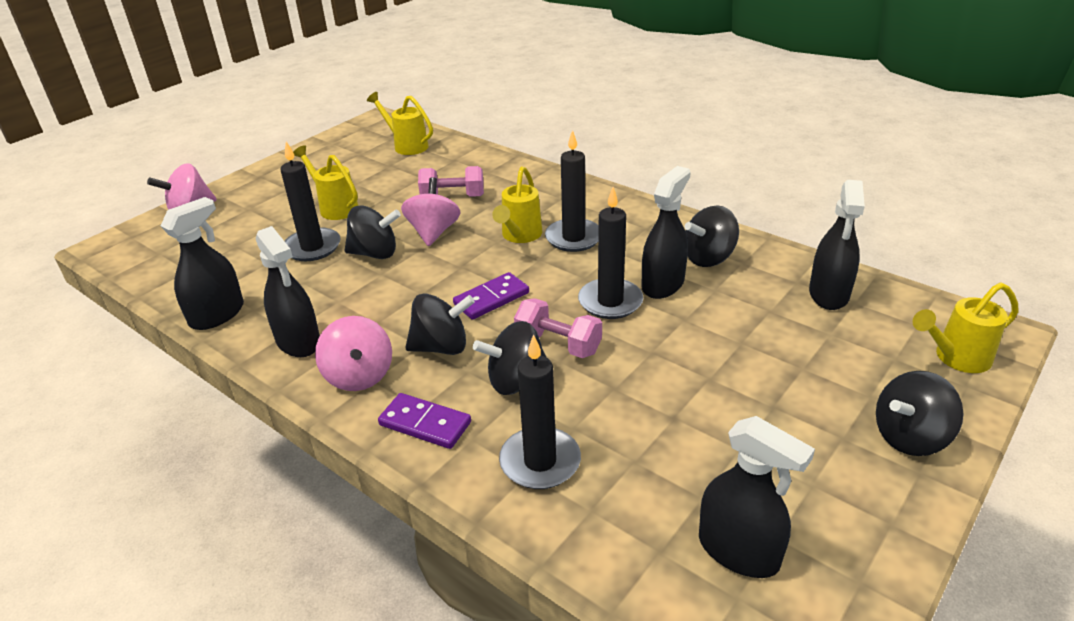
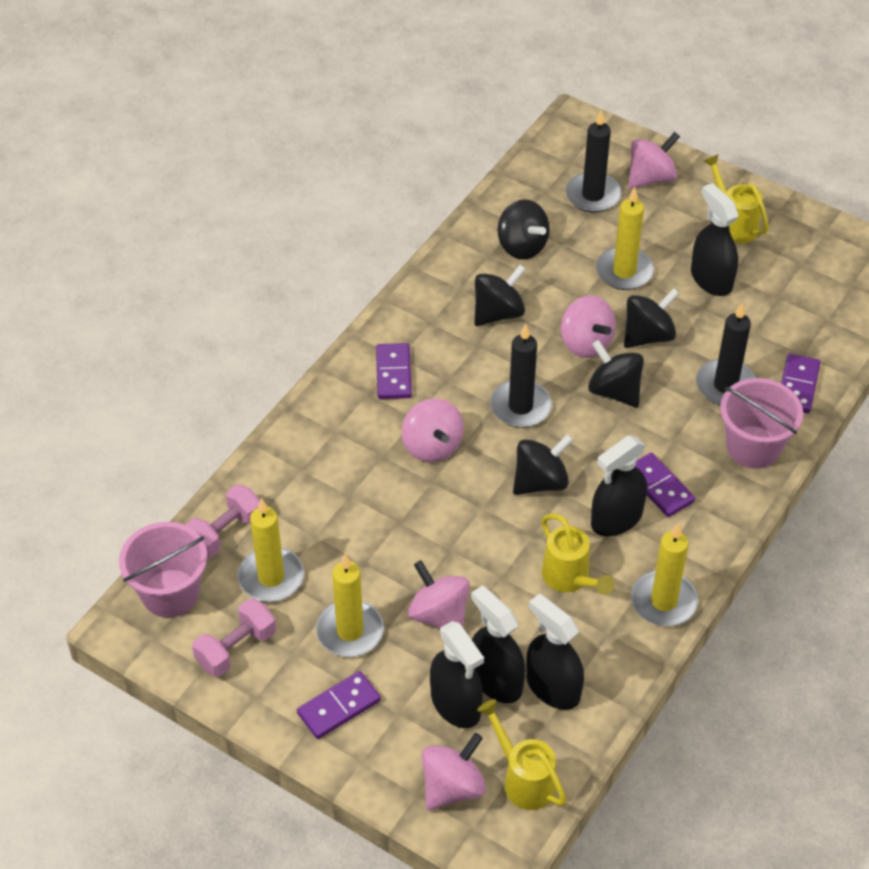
black candle: 4 -> 3
pink bucket: 0 -> 2
pink spinning top: 3 -> 5
purple domino: 2 -> 4
yellow candle: 0 -> 4
yellow watering can: 4 -> 3

